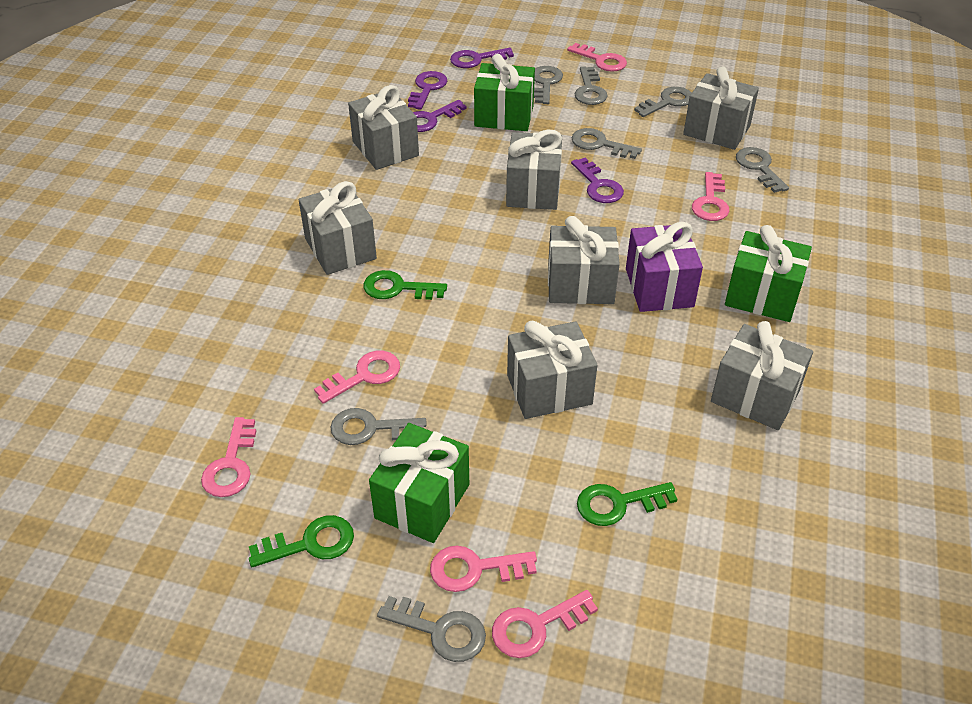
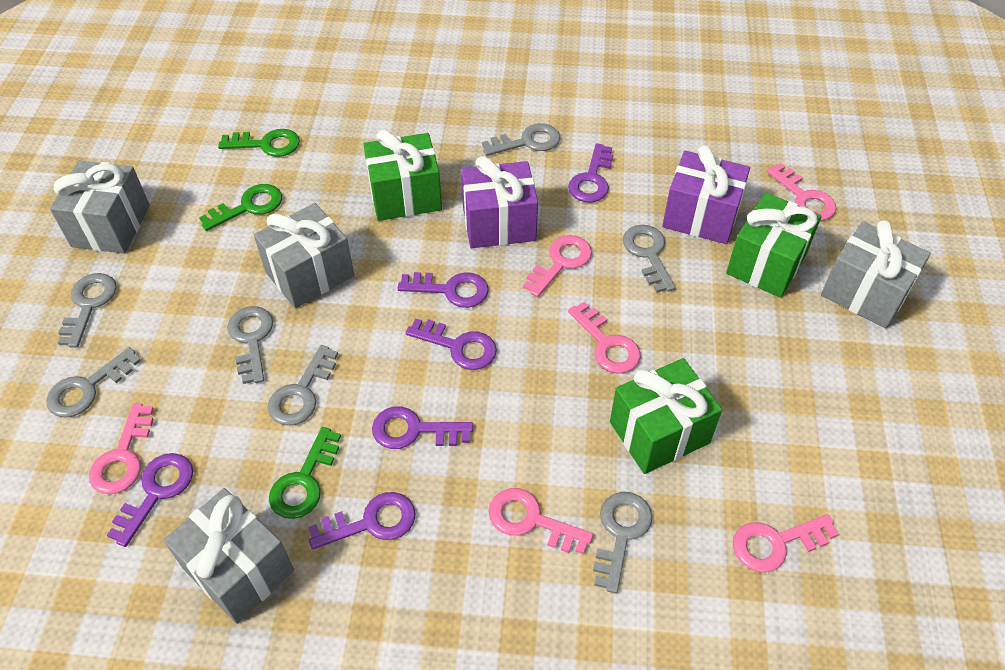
grey gift: 7 -> 4
purple gift: 1 -> 2
purple key: 4 -> 6

